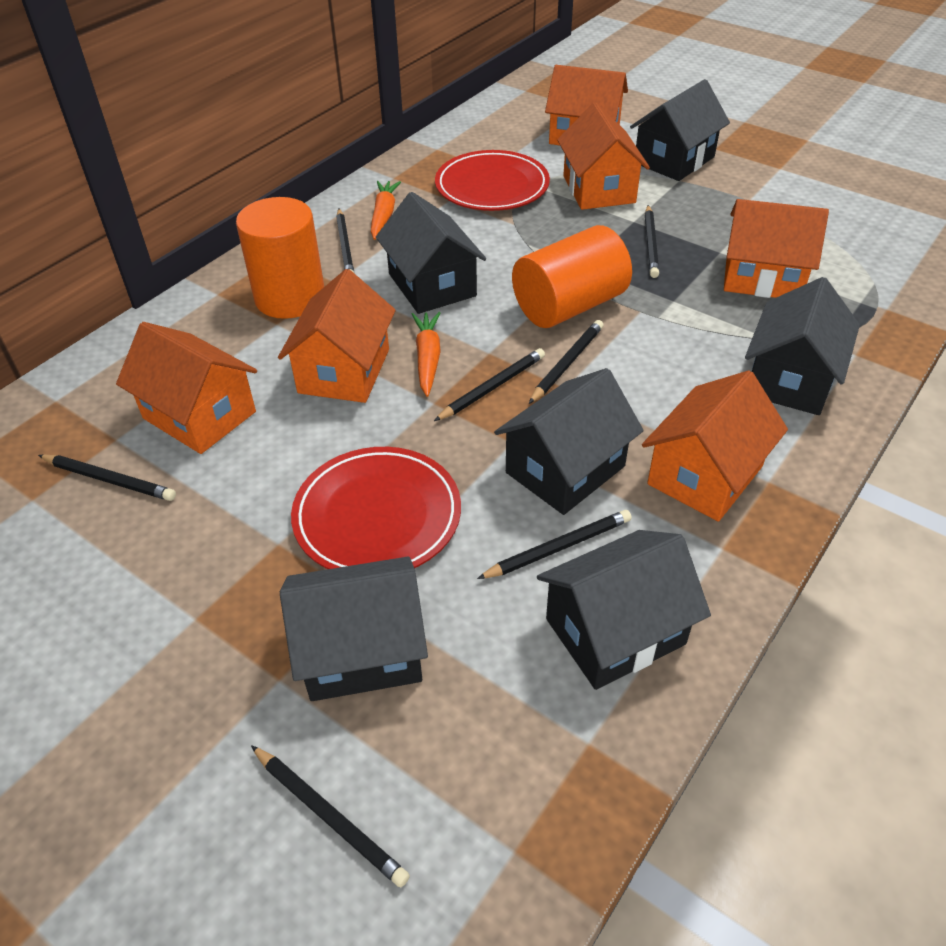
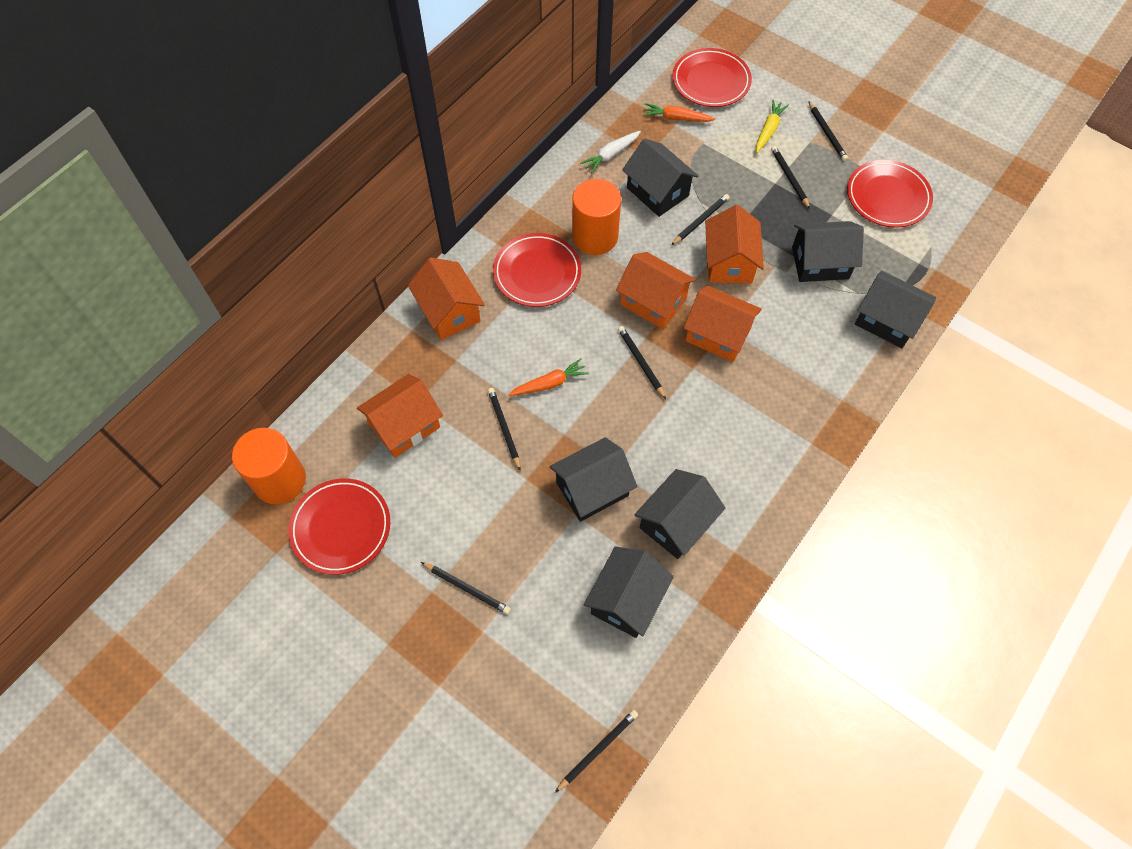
orange house: 6 -> 5
red plate: 2 -> 4
white carrot: 0 -> 1
yellow carrot: 0 -> 1

